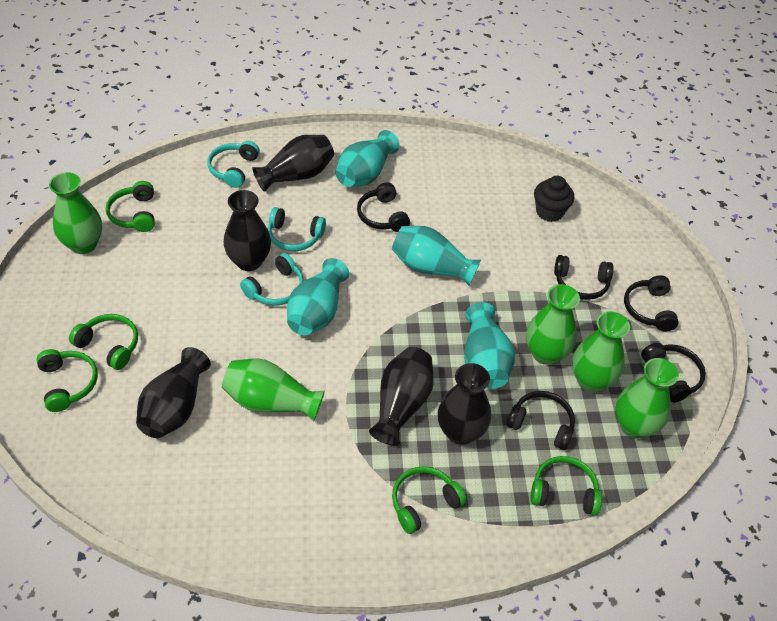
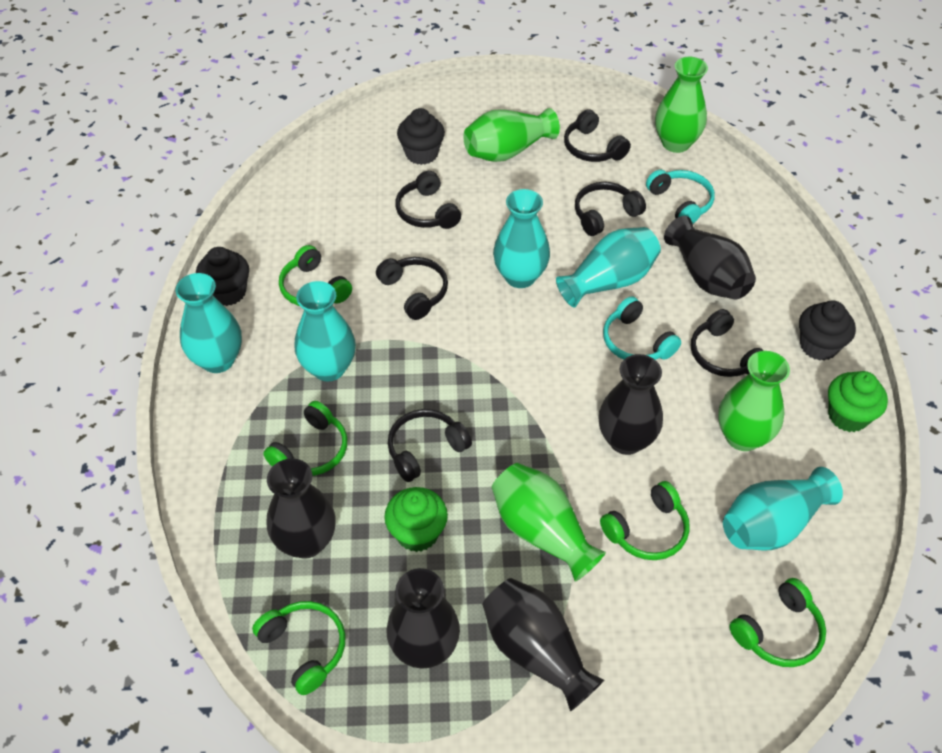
black cupcake: 1 -> 3
black headphones: 5 -> 6
green cupcake: 0 -> 2
green vase: 5 -> 4
turquoise headphones: 3 -> 2
turquoise vase: 4 -> 5

